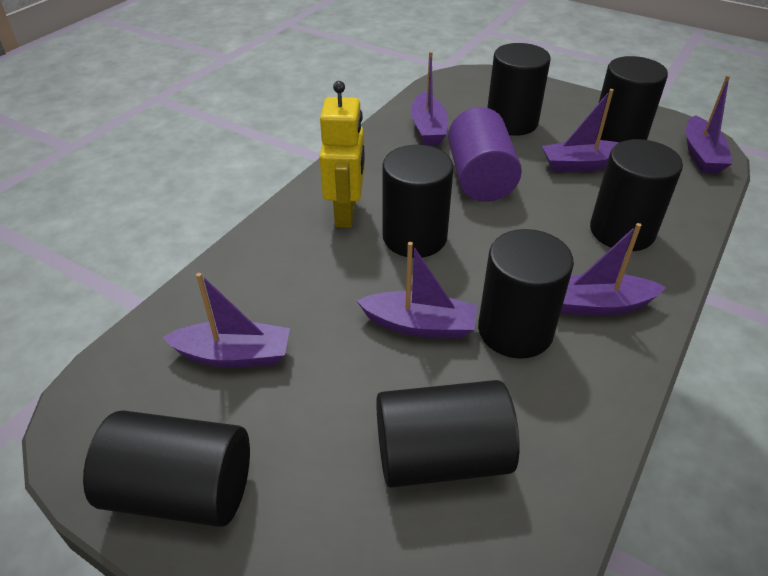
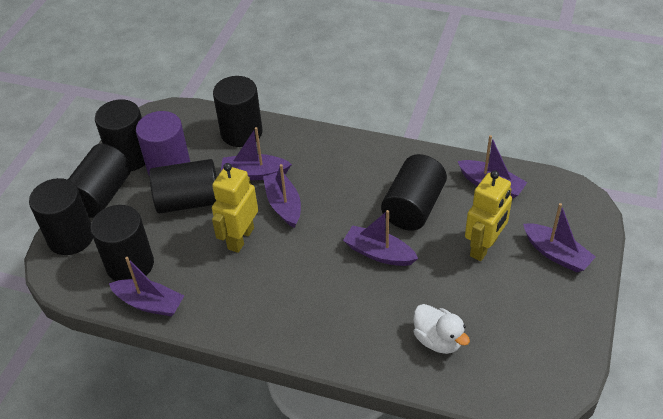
white duck: 0 -> 1
yellow robot: 1 -> 2

